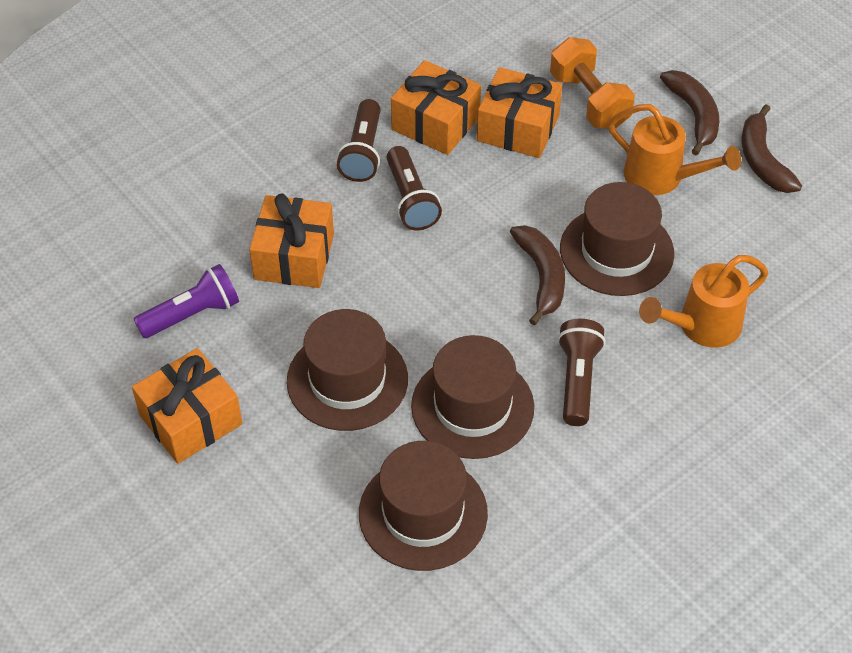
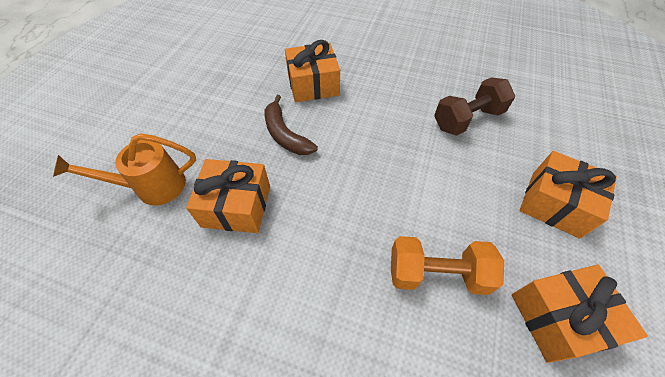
brown banana: 3 -> 1
brown dumbbell: 0 -> 1
brown flashlight: 3 -> 0
brown hat: 4 -> 0
orange watering can: 2 -> 1
purple flashlight: 1 -> 0

